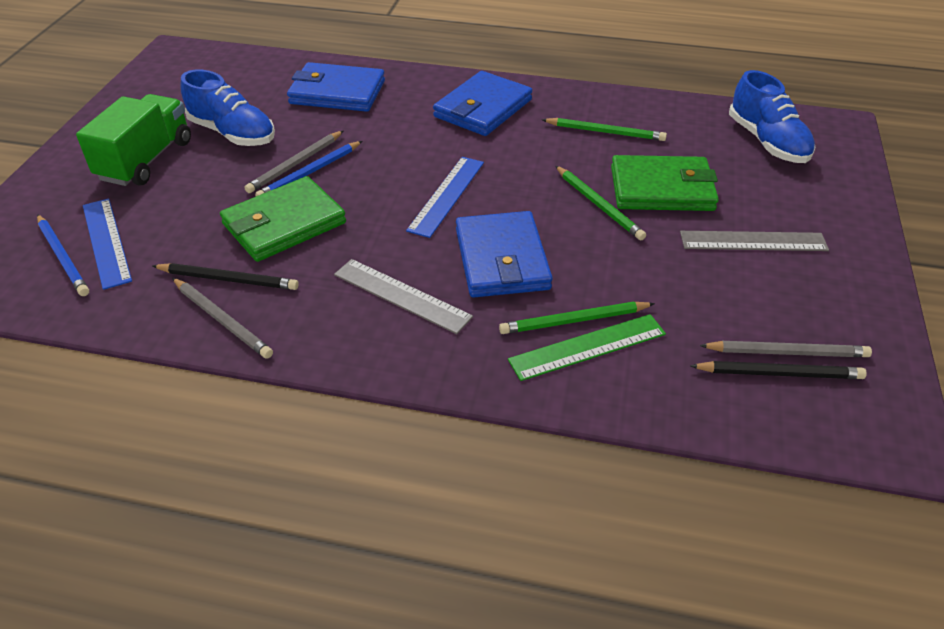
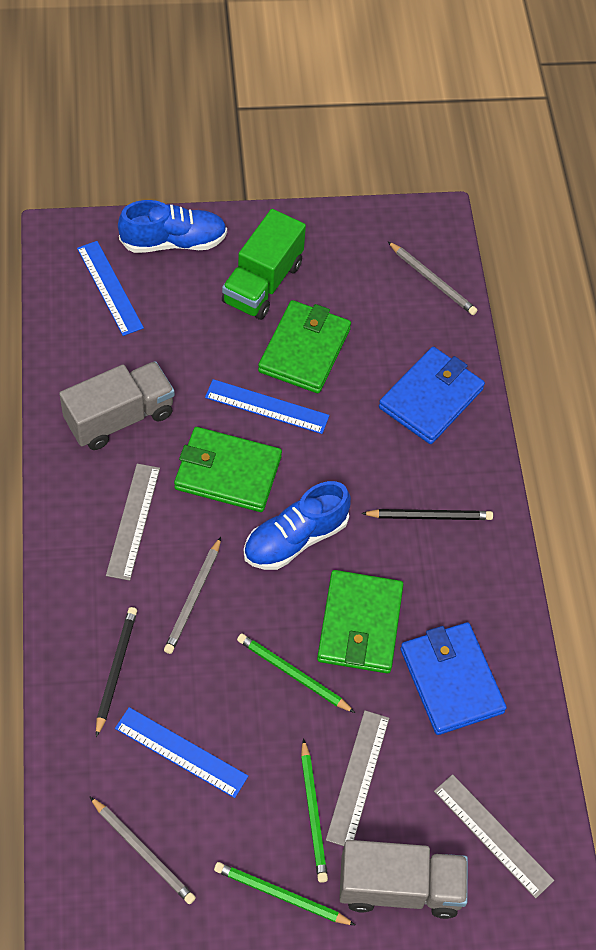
blue pencil: 2 -> 0
blue ruler: 2 -> 3
blue wallet: 3 -> 2
green ruler: 1 -> 0
green wallet: 2 -> 3
grey ruler: 2 -> 3
grey truck: 0 -> 2

